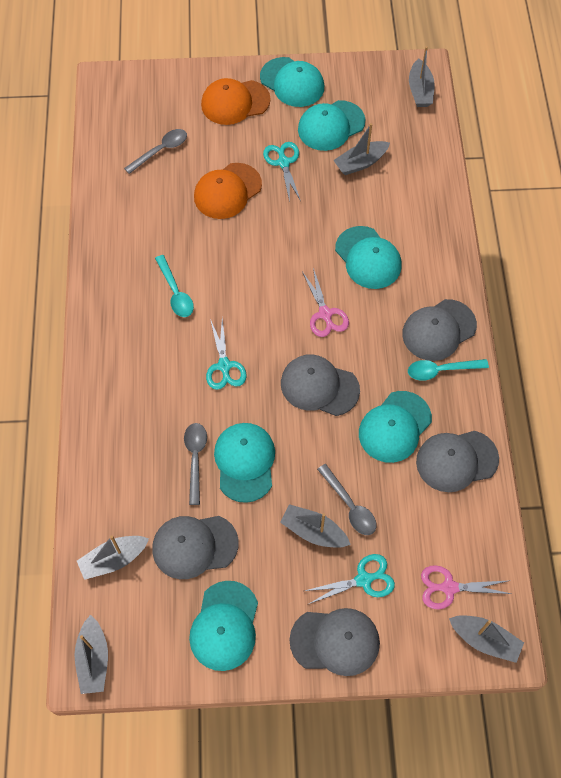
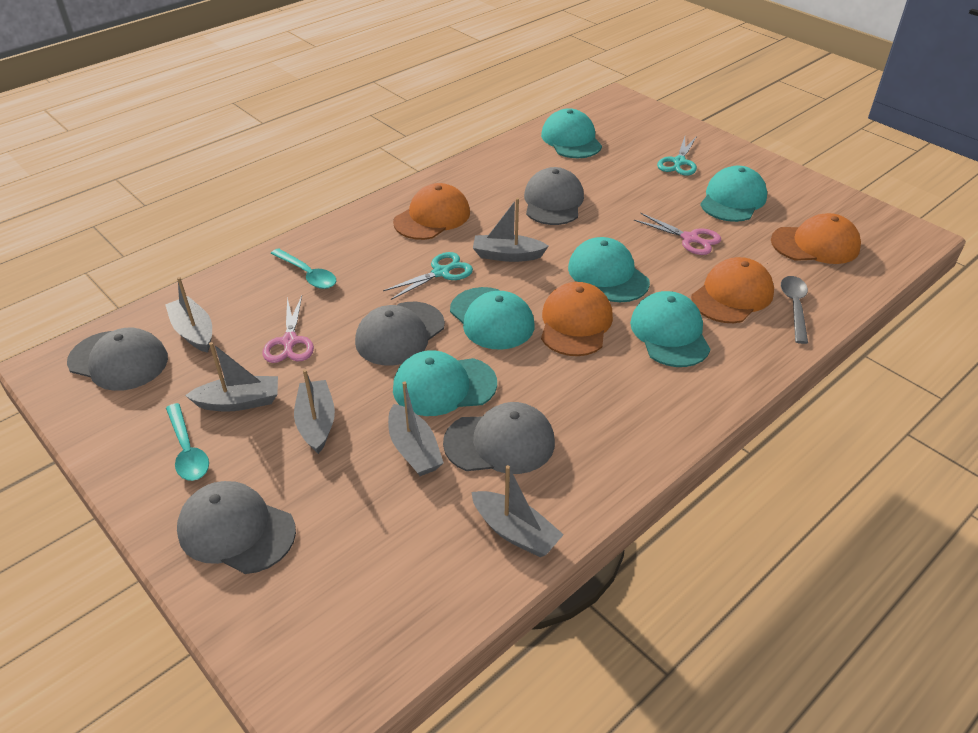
grey spoon: 3 -> 1
orange cap: 2 -> 4
turquoise scissors: 3 -> 2

